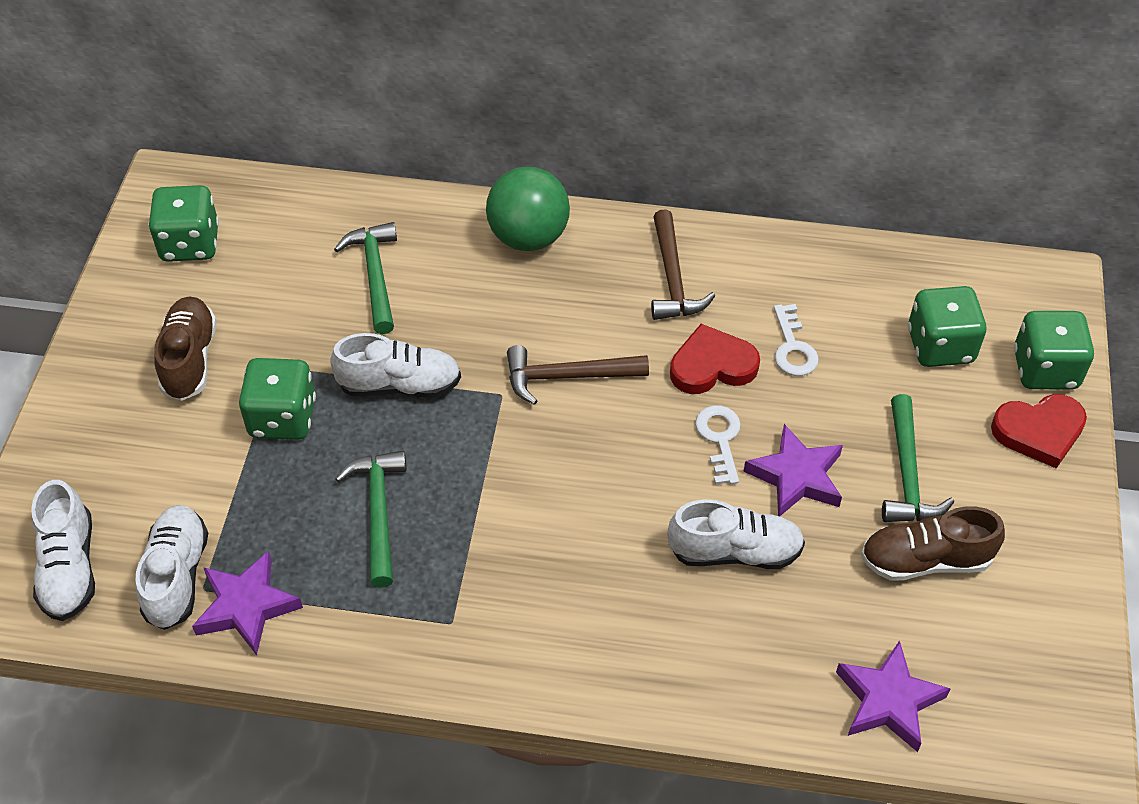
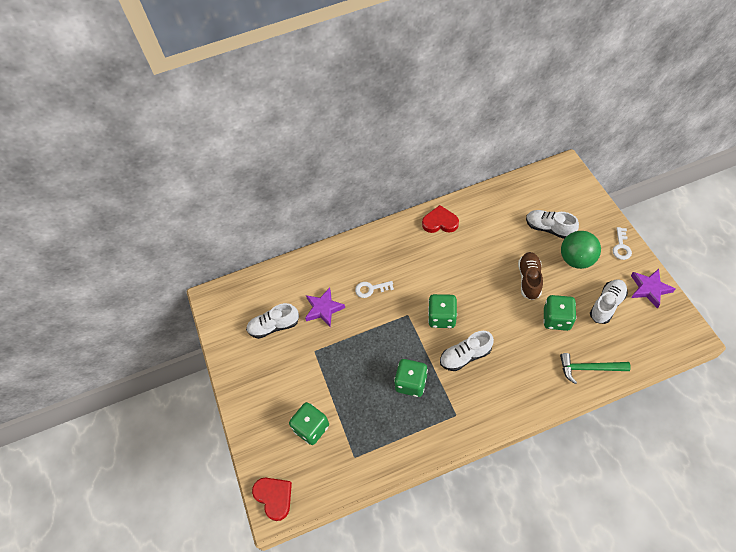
brown hammer: 2 -> 0
brown shoe: 2 -> 1
green hammer: 3 -> 1
purple star: 3 -> 2

